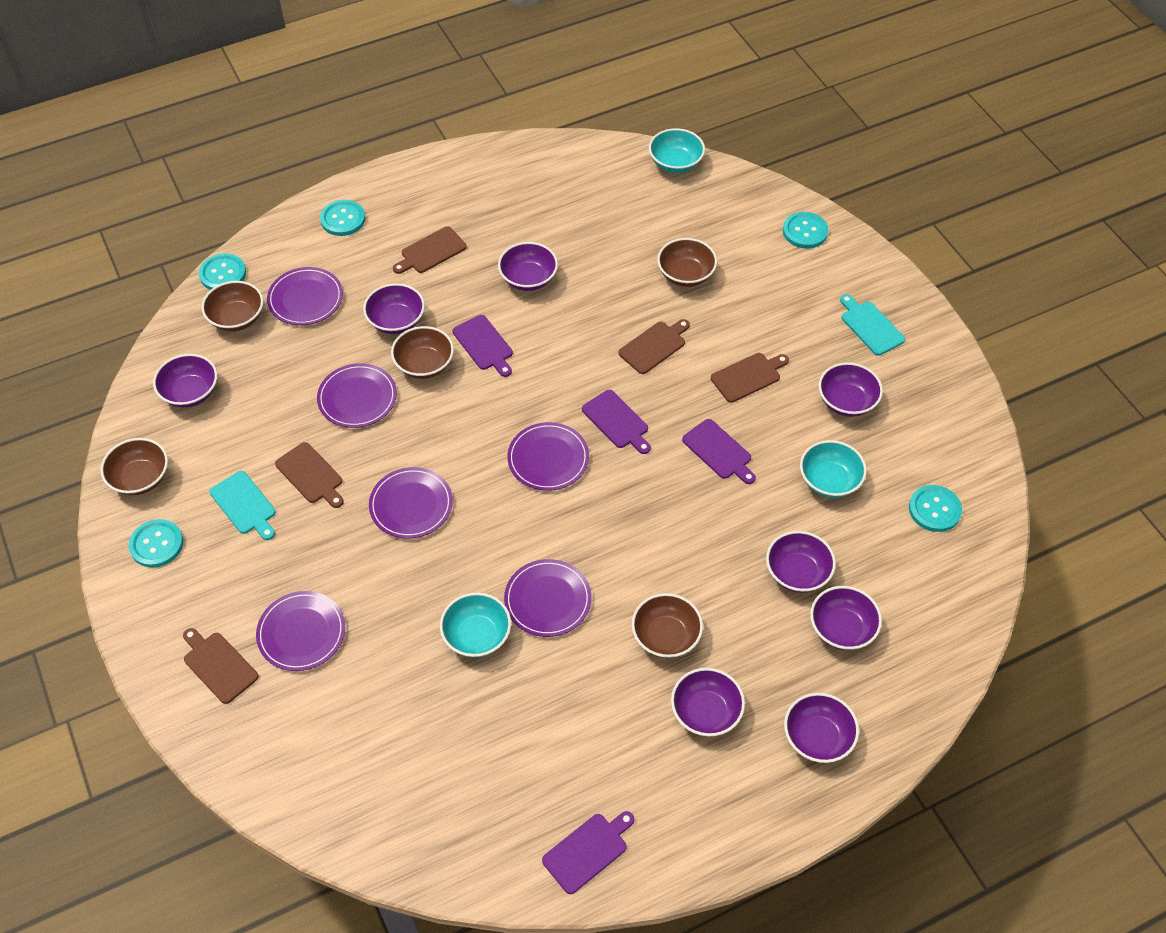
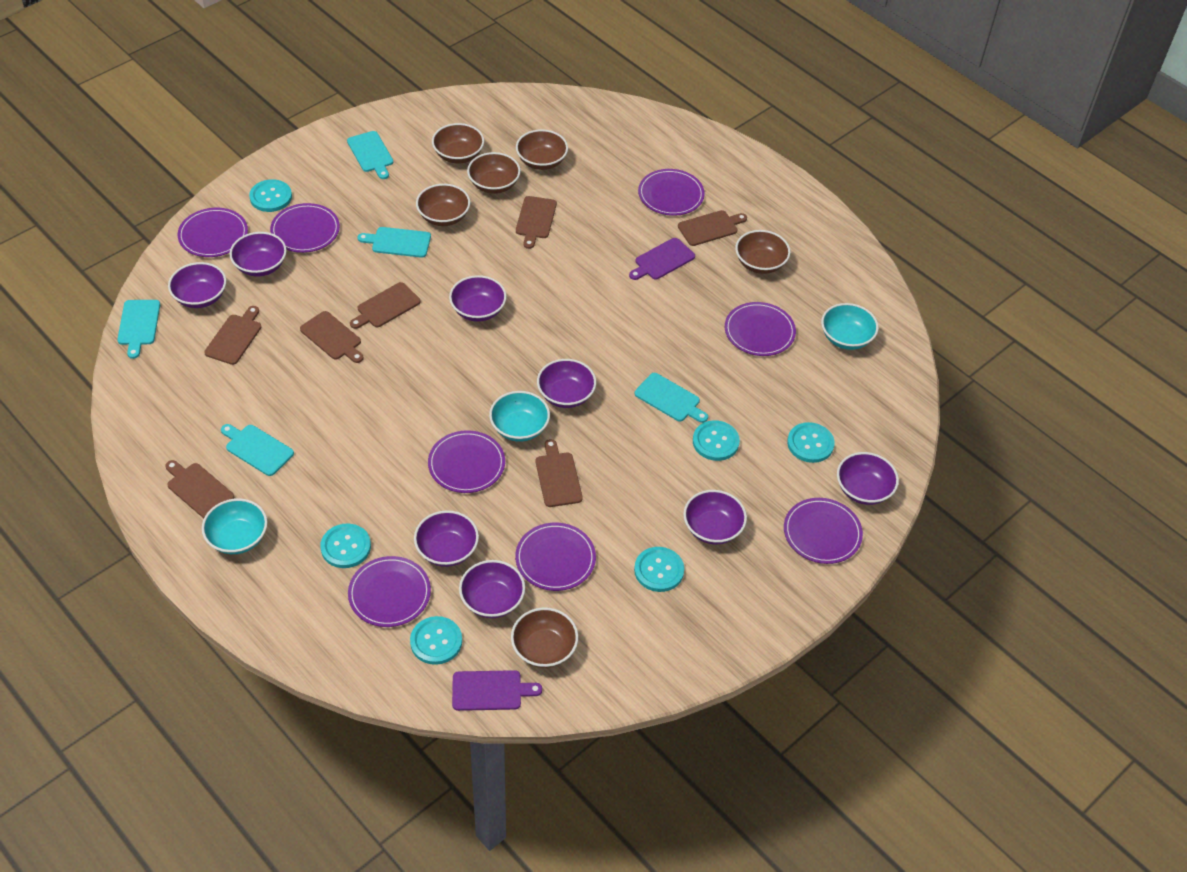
brown bowl: 5 -> 6
brown cutting board: 5 -> 7
purple cutting board: 4 -> 2
purple plate: 6 -> 8
turquoise button: 5 -> 6
turquoise cutting board: 2 -> 5

